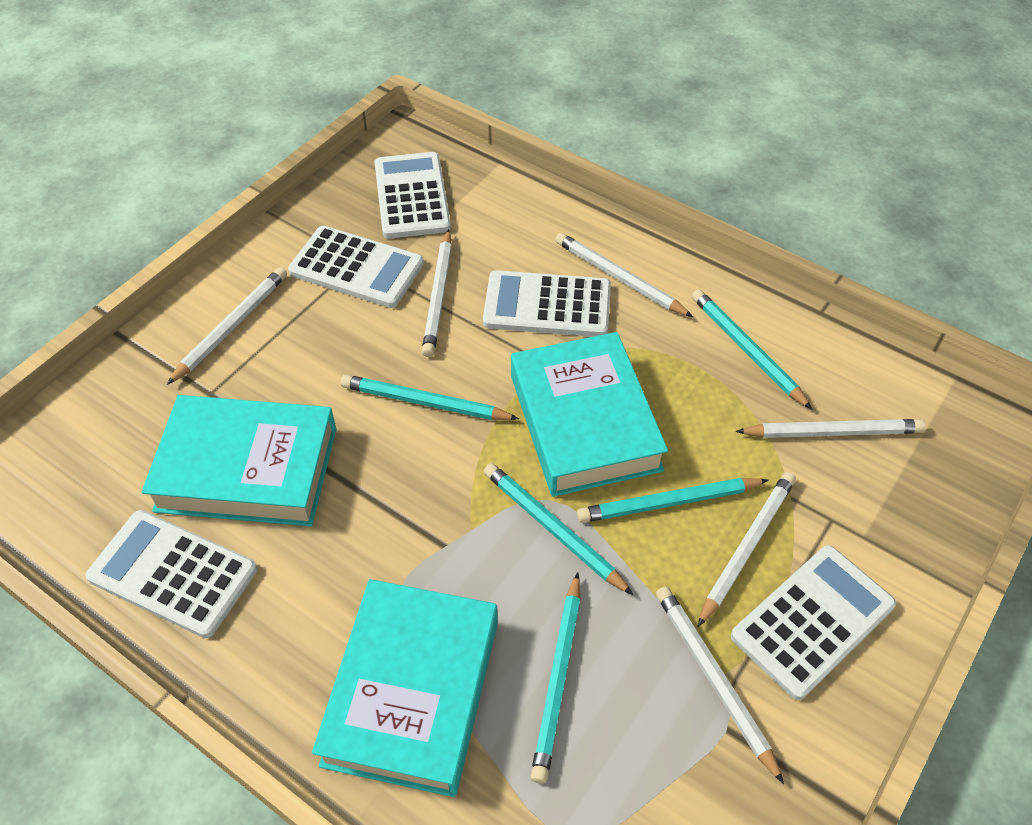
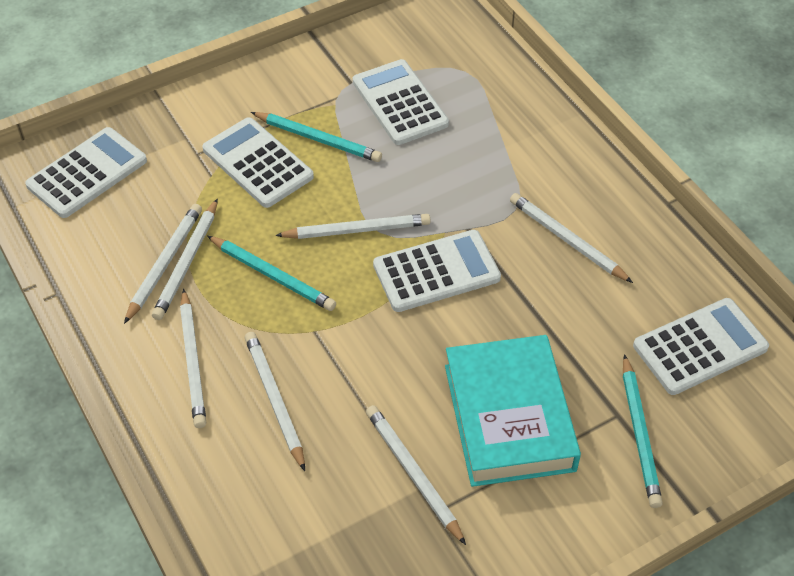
turquoise book: 3 -> 1
turquoise pencil: 5 -> 3
white pencil: 6 -> 7

